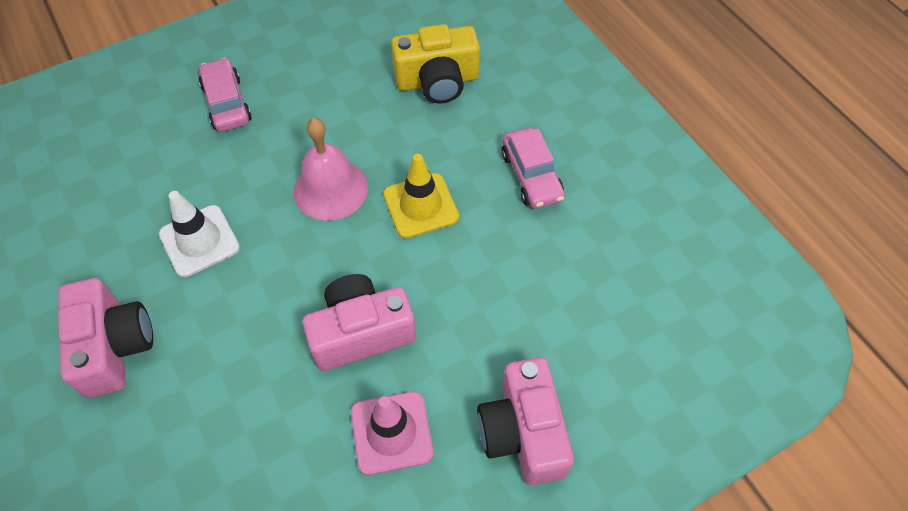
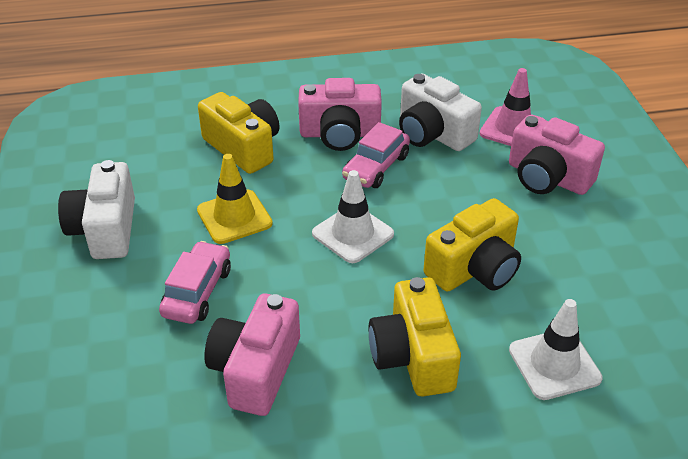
pink bell: 1 -> 0
white camera: 0 -> 2
white traffic cone: 1 -> 2
yellow camera: 1 -> 3

